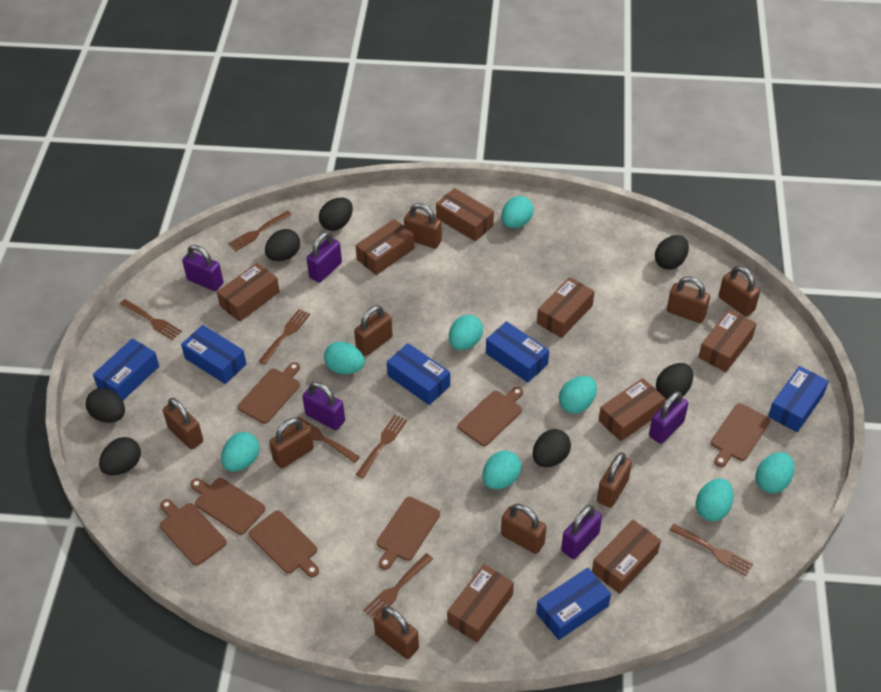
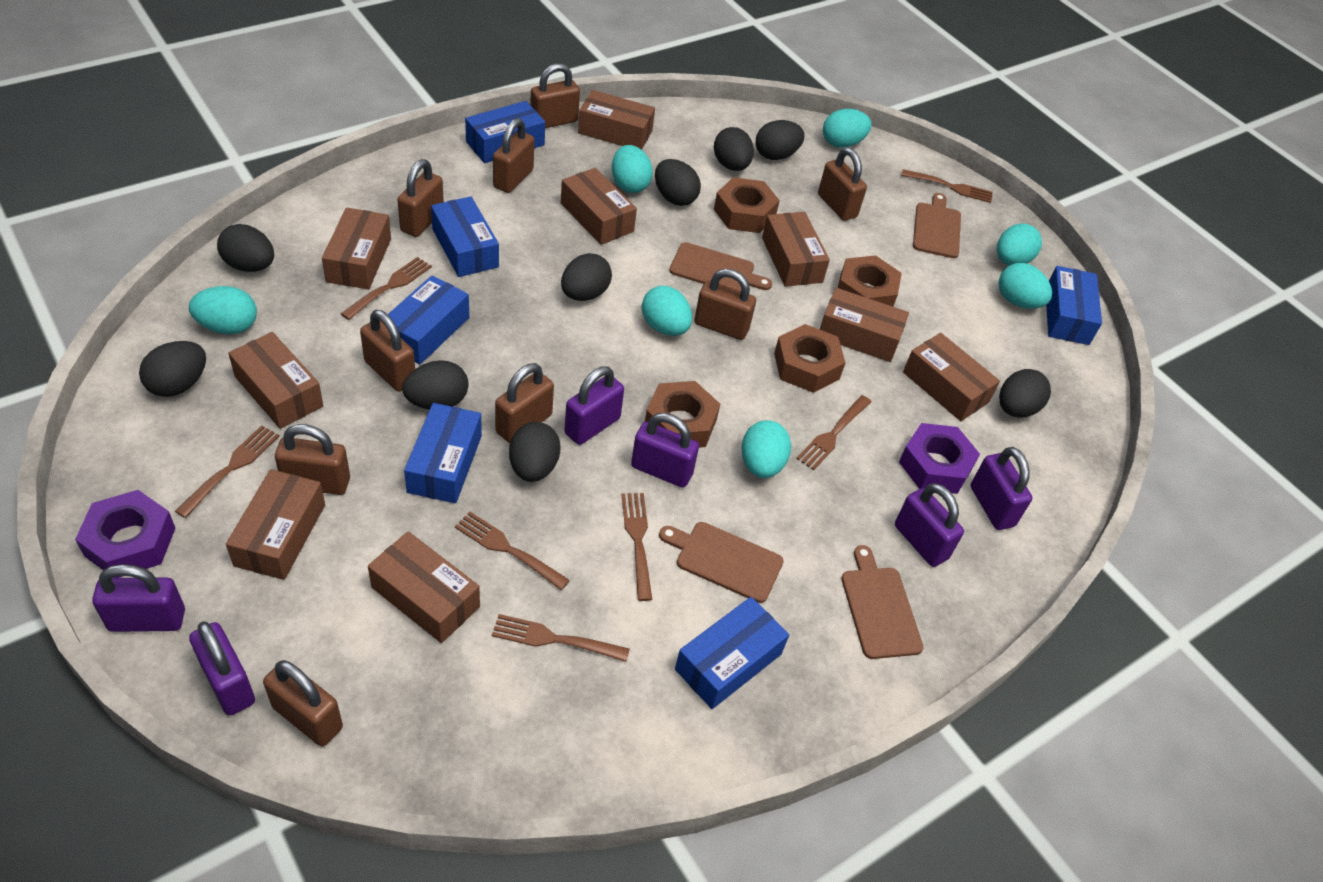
black egg: 7 -> 9
brown box: 8 -> 9
brown cutting board: 7 -> 4
brown nut: 0 -> 4
purple nut: 0 -> 2
purple padlock: 5 -> 6
turquoise egg: 8 -> 7

